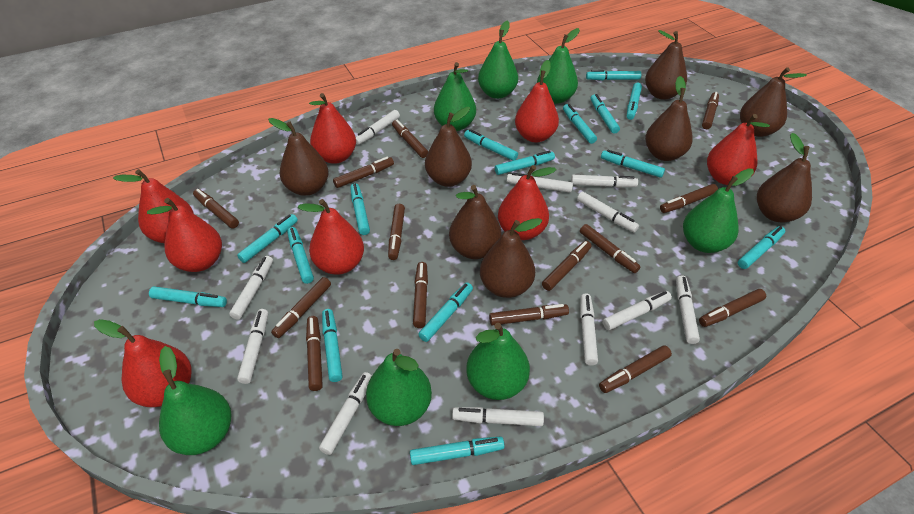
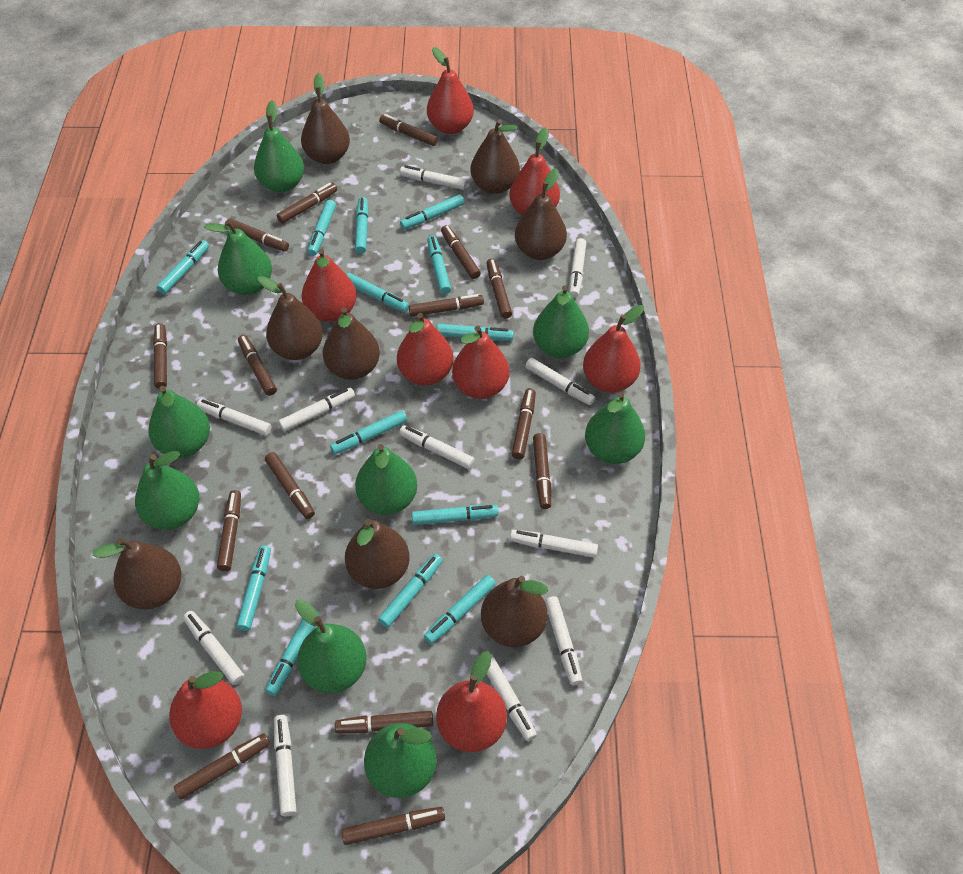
brown marker: 14 -> 15
green pear: 7 -> 9
turquoise marker: 15 -> 13

